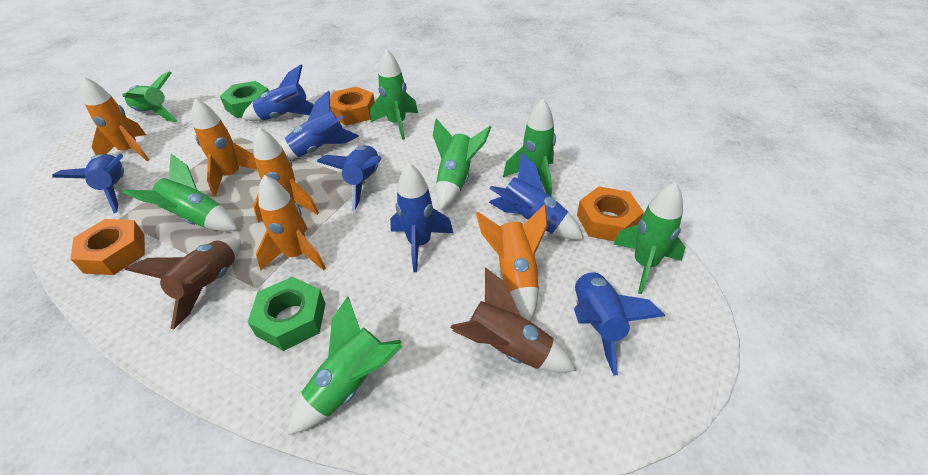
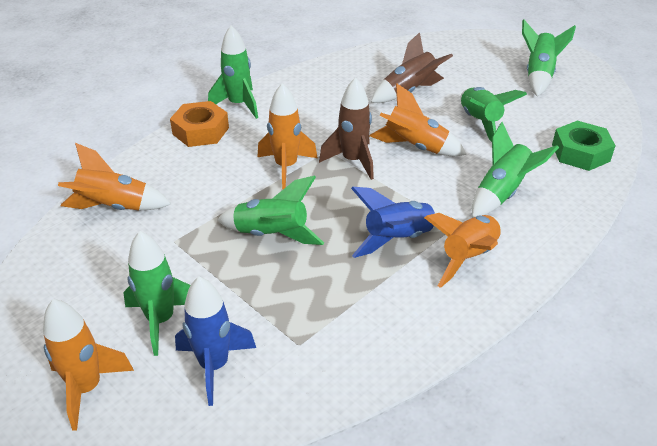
blue rocket: 7 -> 2
green nut: 2 -> 1
green rocket: 7 -> 6
orange nut: 3 -> 1

